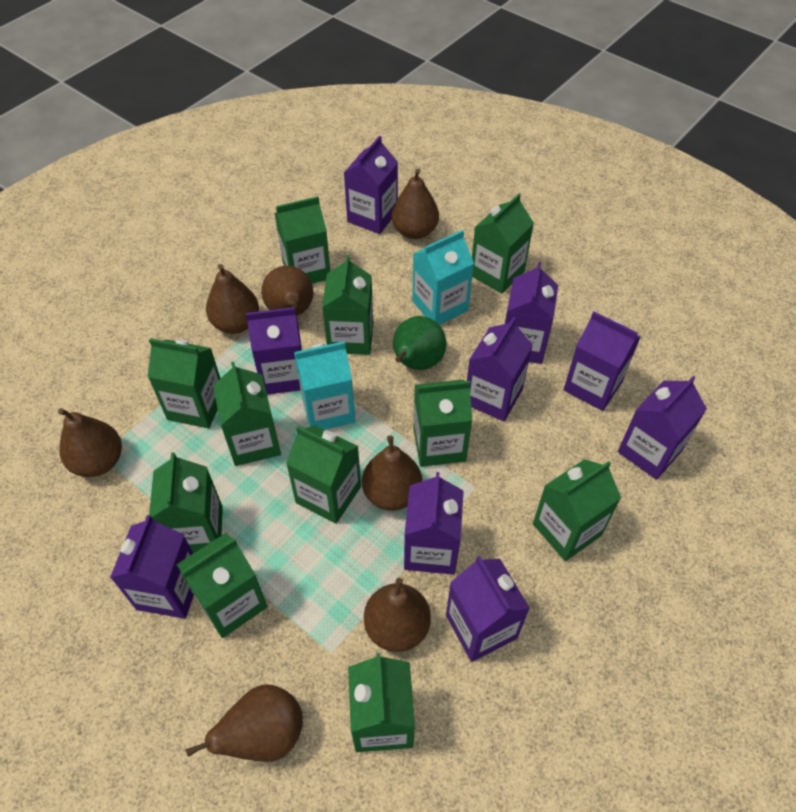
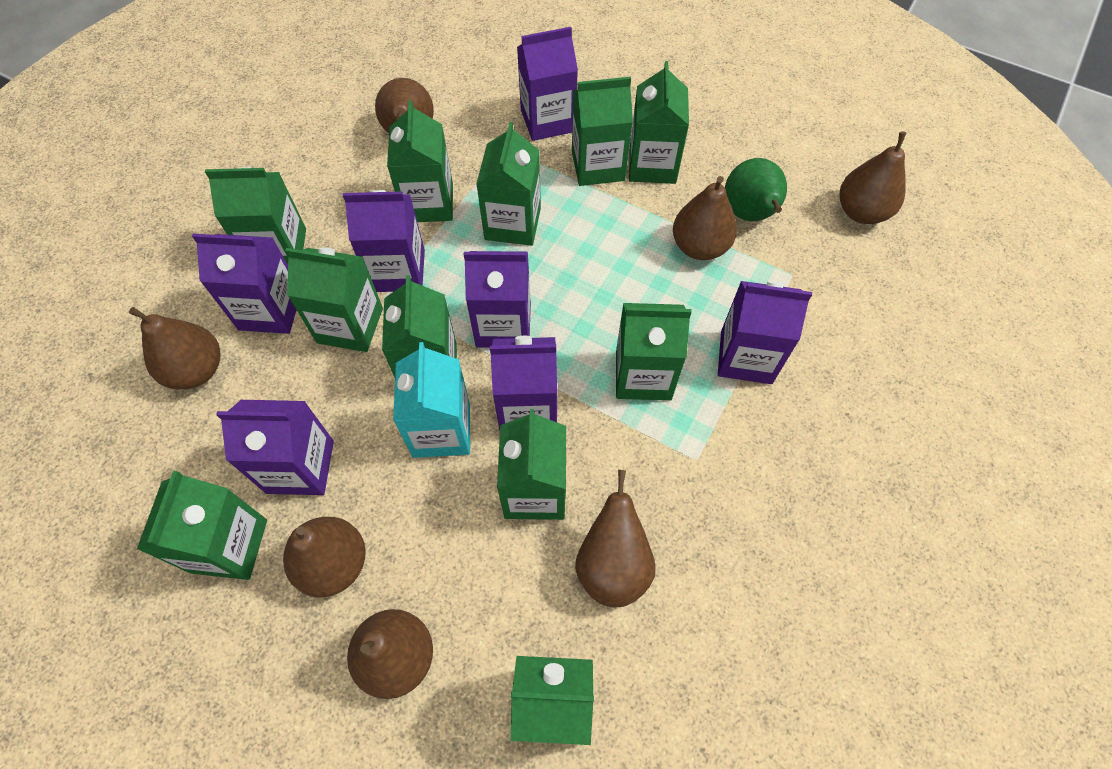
purple carton: 9 -> 7
turquoise carton: 2 -> 1

